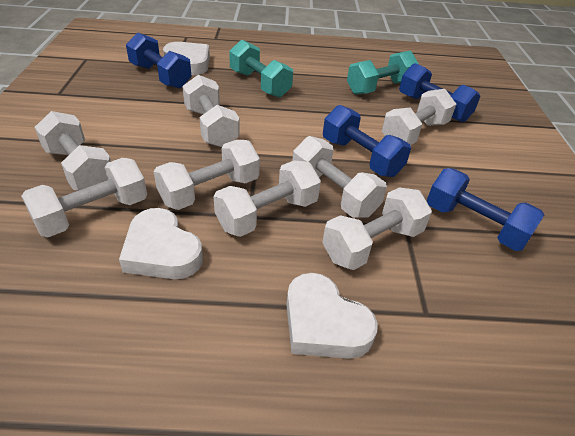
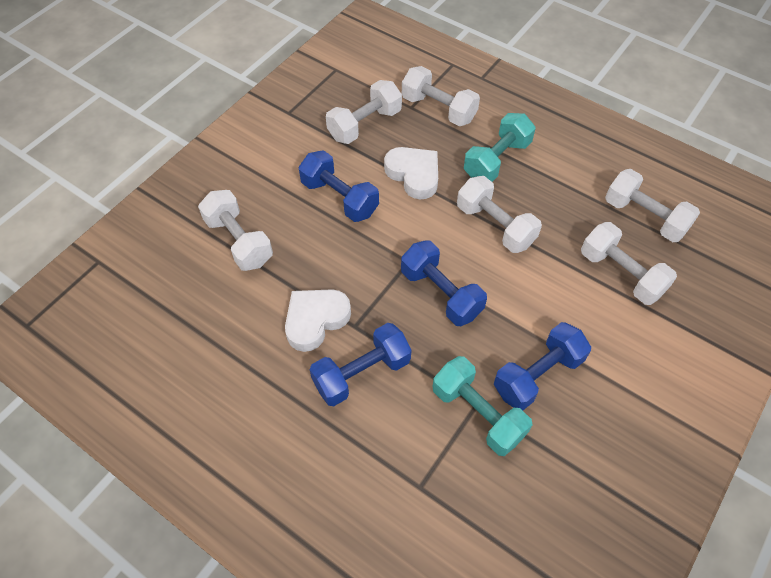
white dumbbell: 8 -> 6
white heart: 3 -> 2

